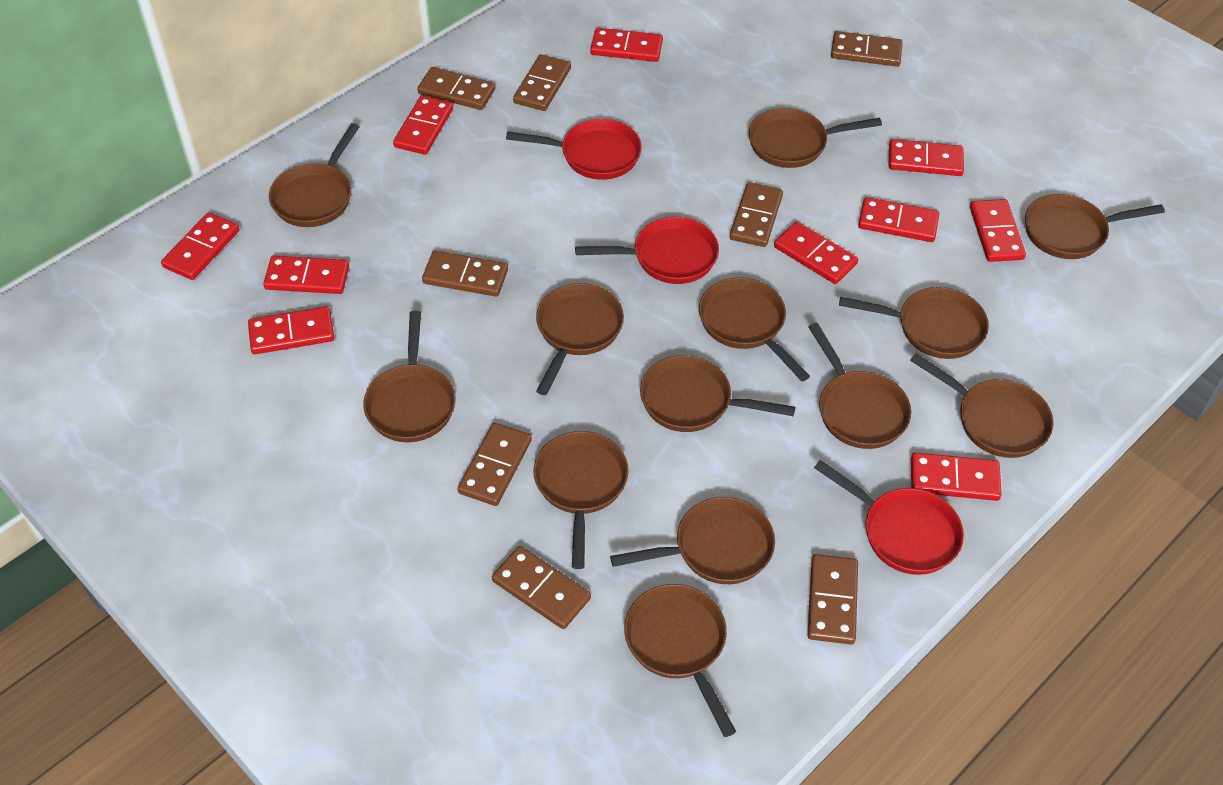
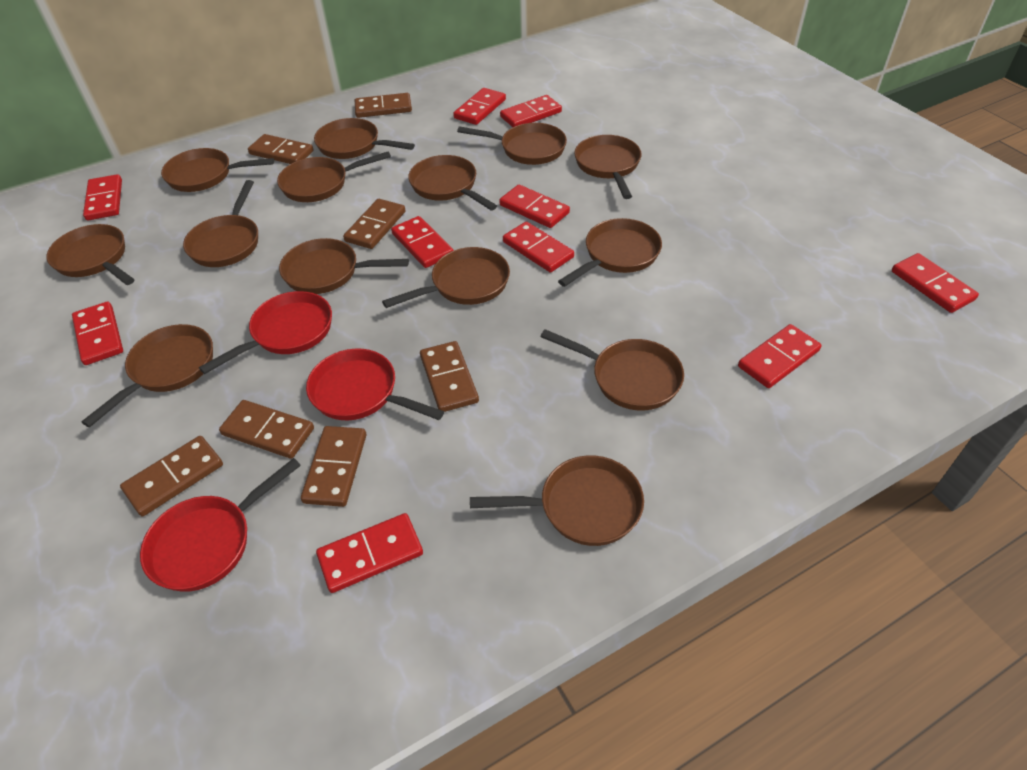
brown domino: 8 -> 7
brown pan: 13 -> 14

